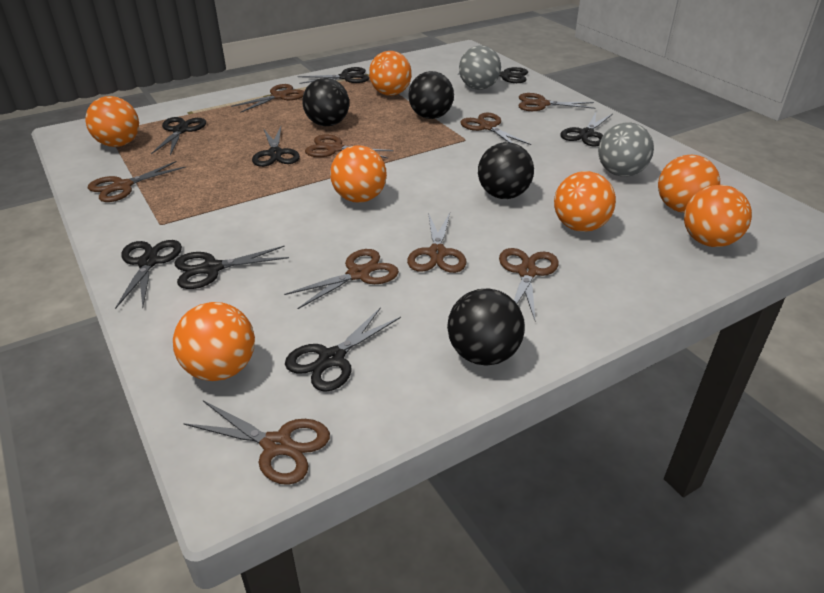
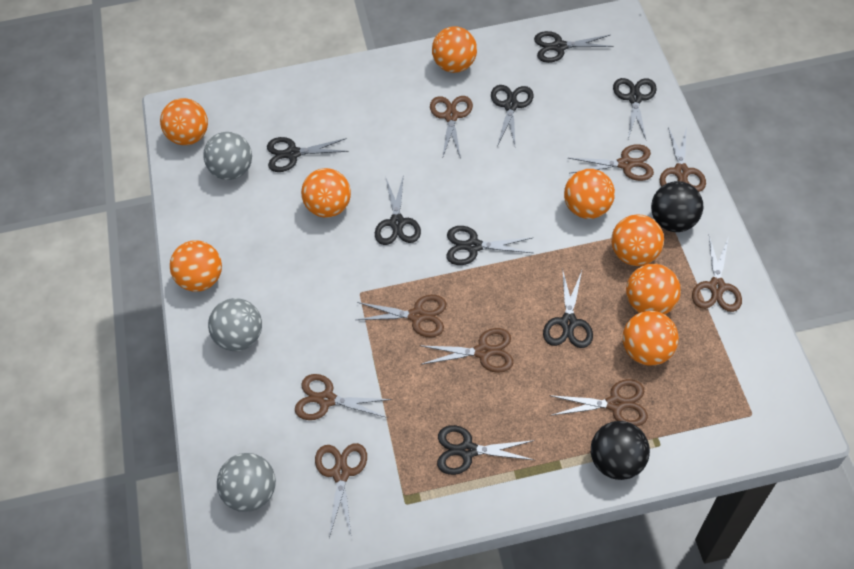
black ball: 4 -> 2
grey ball: 2 -> 3
orange ball: 7 -> 8

